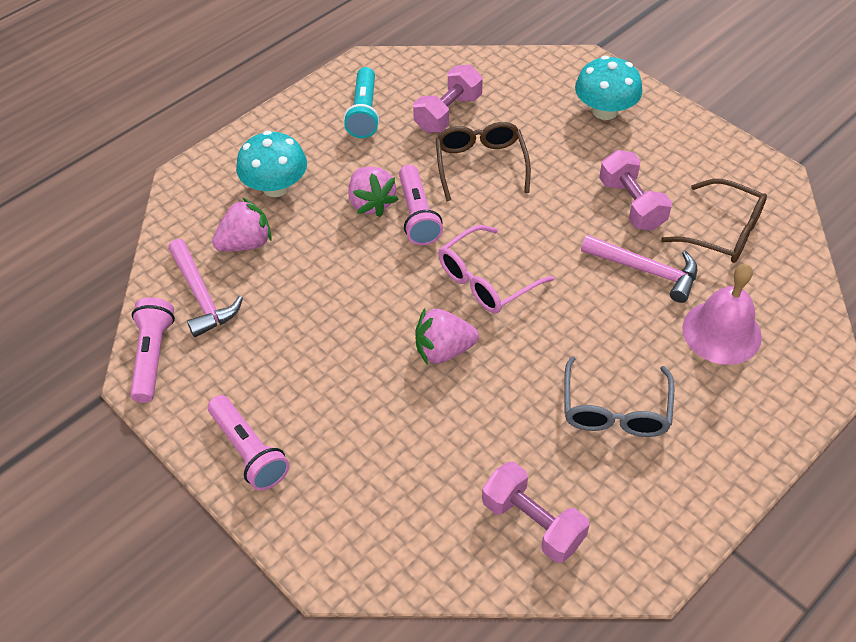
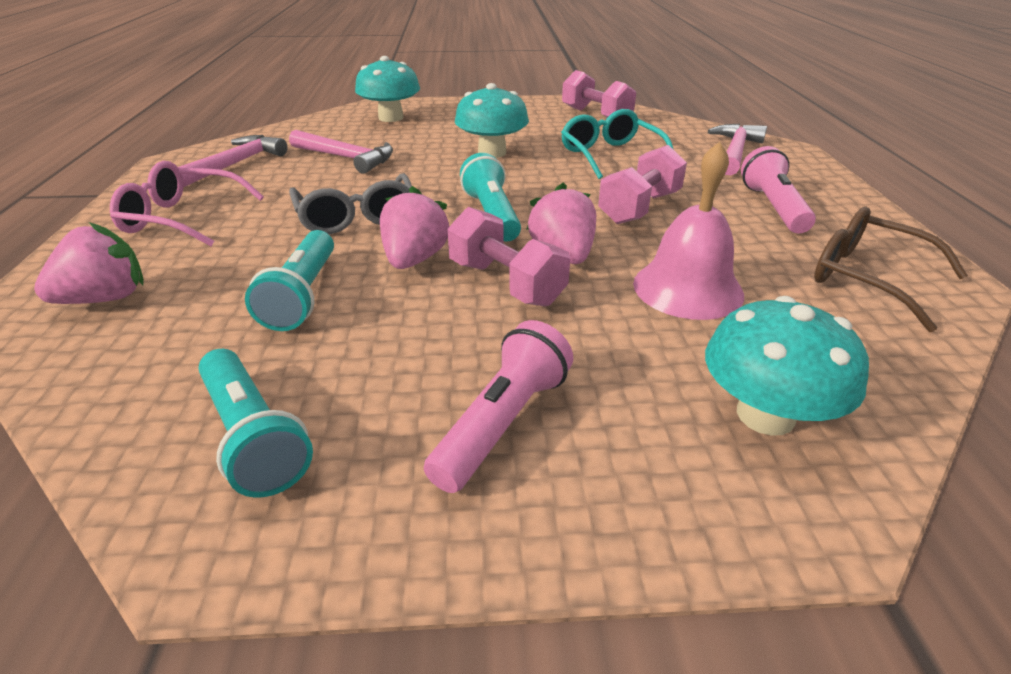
brown glasses: 2 -> 1
pink flashlight: 3 -> 2
pink hammer: 2 -> 3
turquoise flashlight: 1 -> 3
turquoise glasses: 0 -> 1
turquoise mushroom: 2 -> 3

